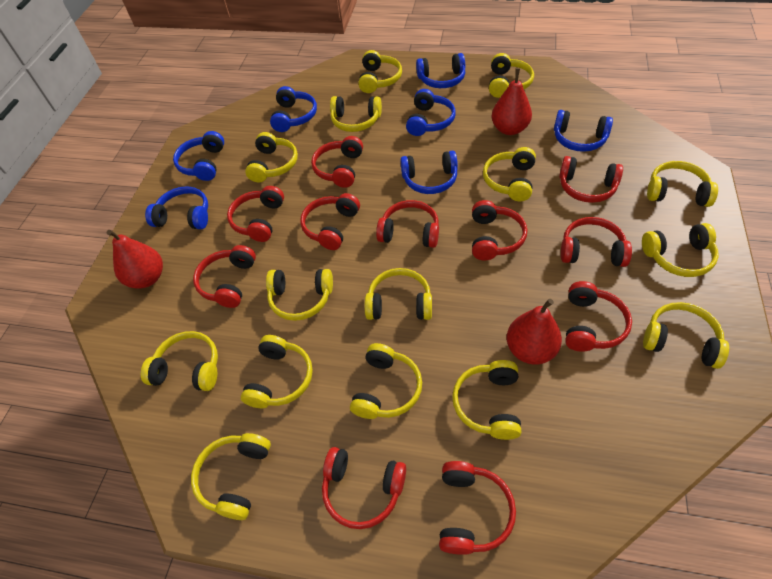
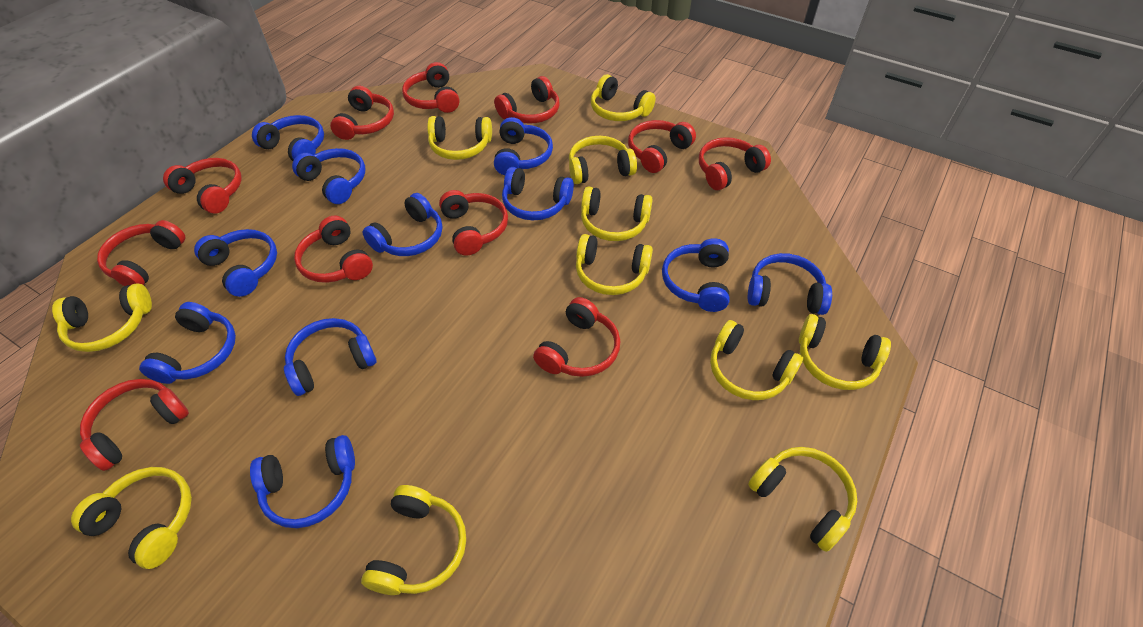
blue headphones: 7 -> 11
red pear: 3 -> 0
yellow headphones: 15 -> 11

